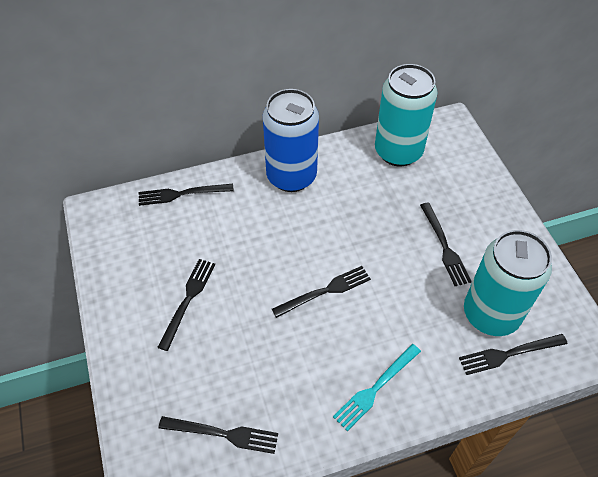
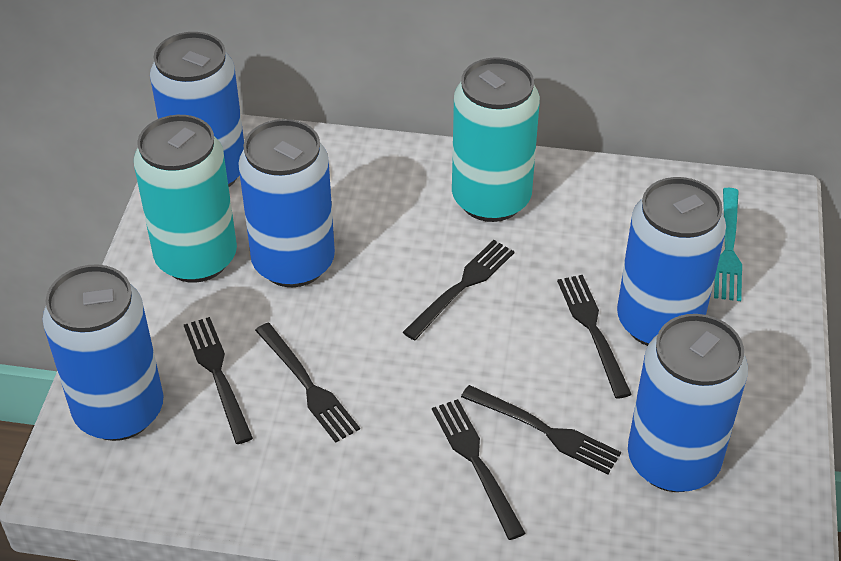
blue can: 1 -> 5

